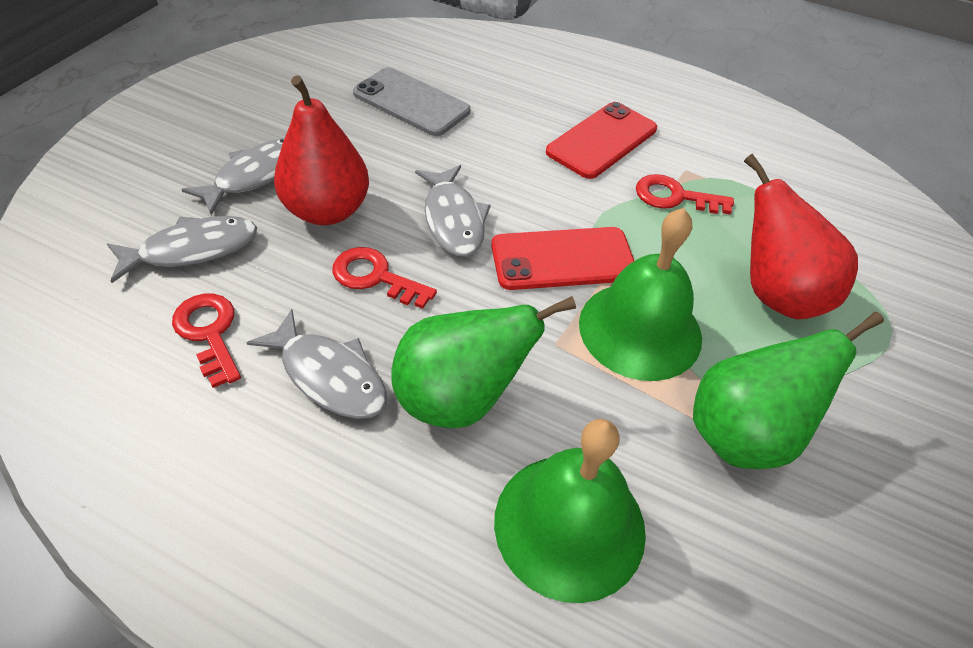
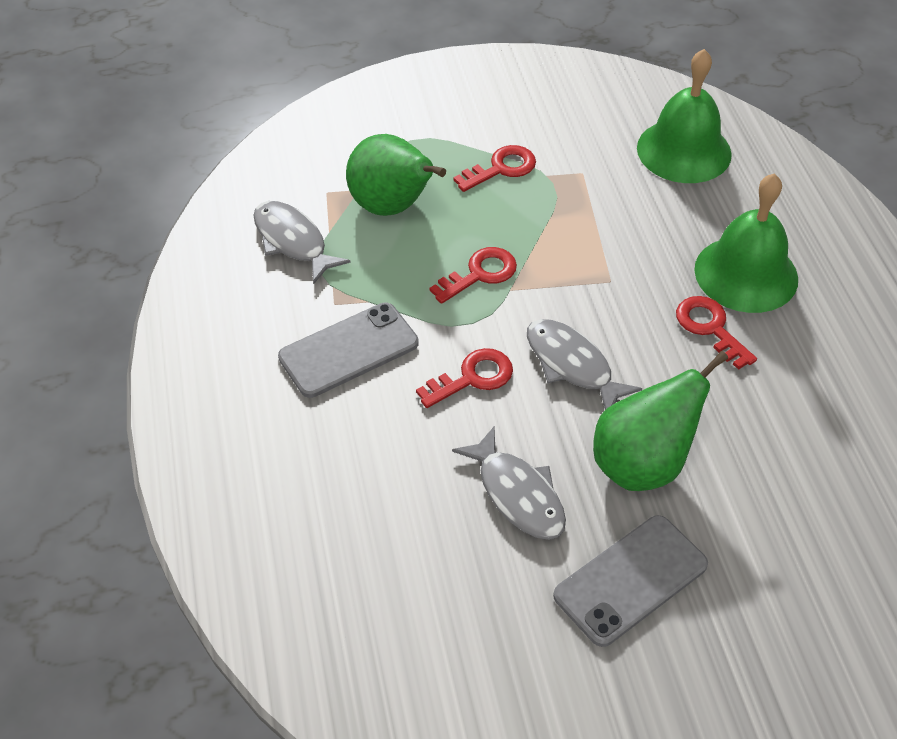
grey fish: 4 -> 3
grey phone: 1 -> 2
red key: 3 -> 4
red pear: 2 -> 0
red phone: 2 -> 0

